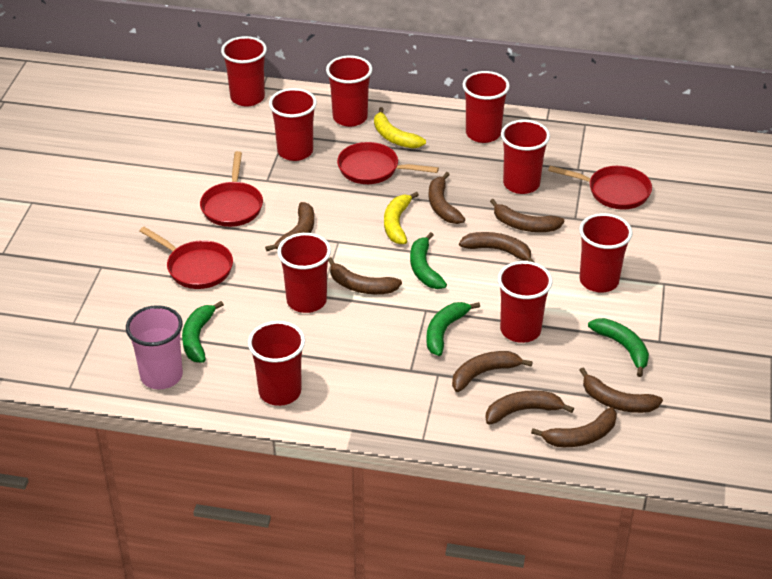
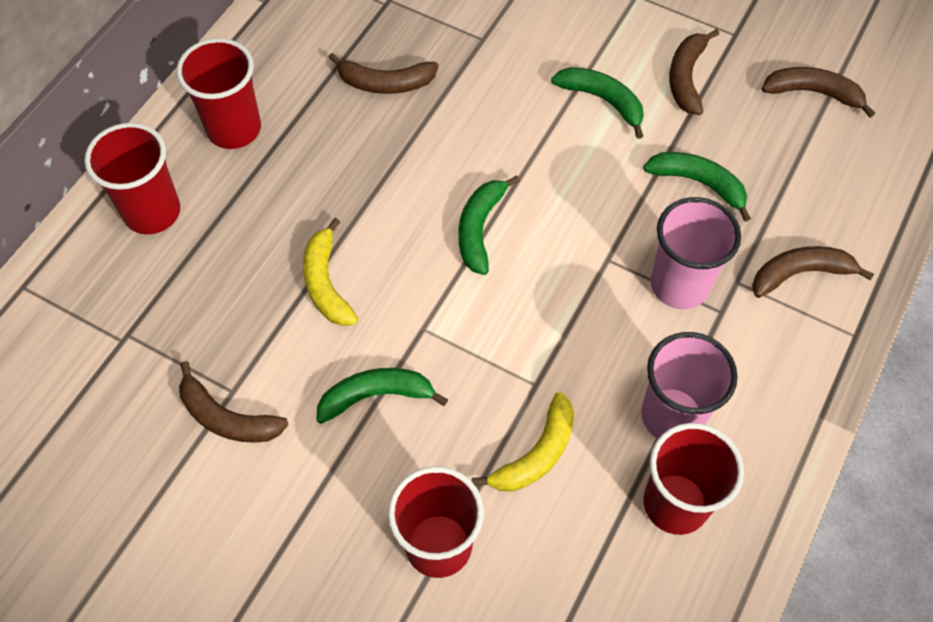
brown banana: 9 -> 5
pink cup: 1 -> 2
red cup: 9 -> 4
red pan: 4 -> 0

